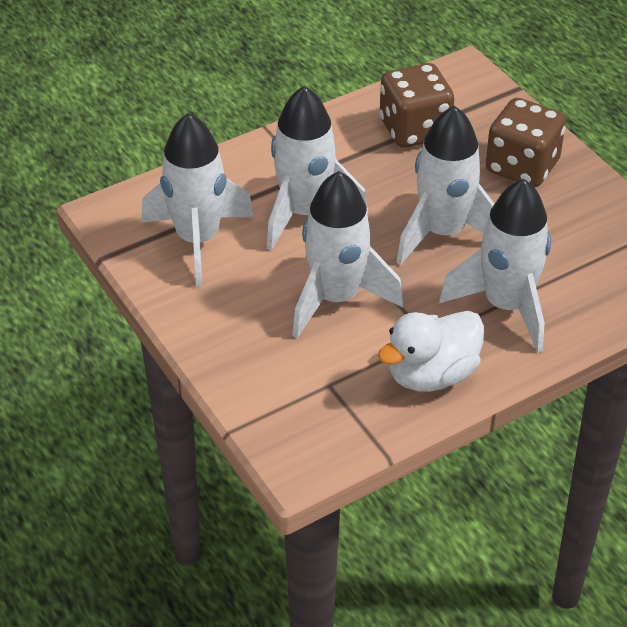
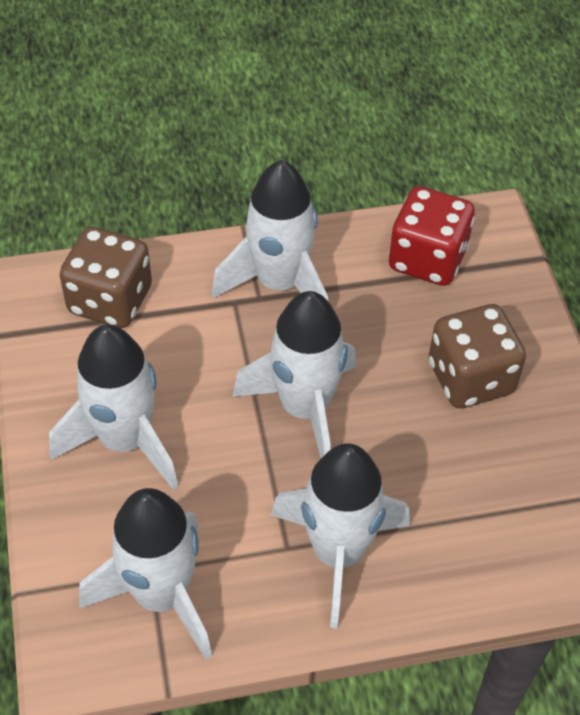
red dice: 0 -> 1
white duck: 1 -> 0

